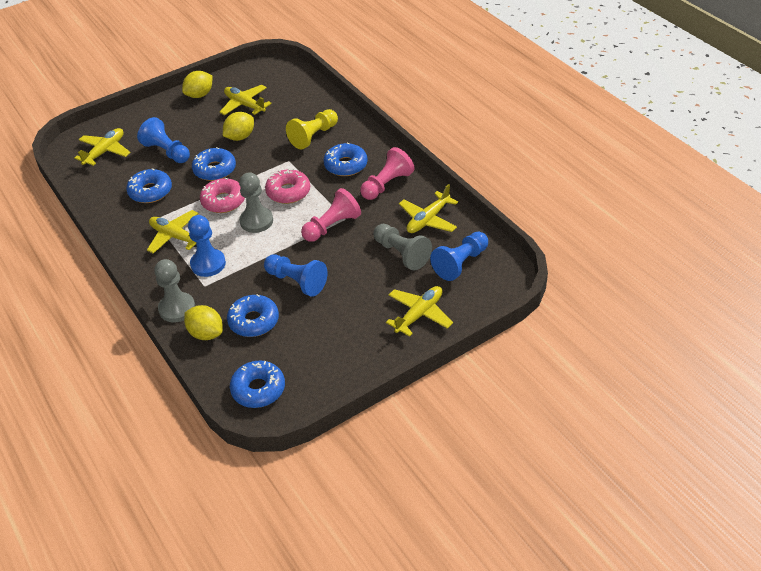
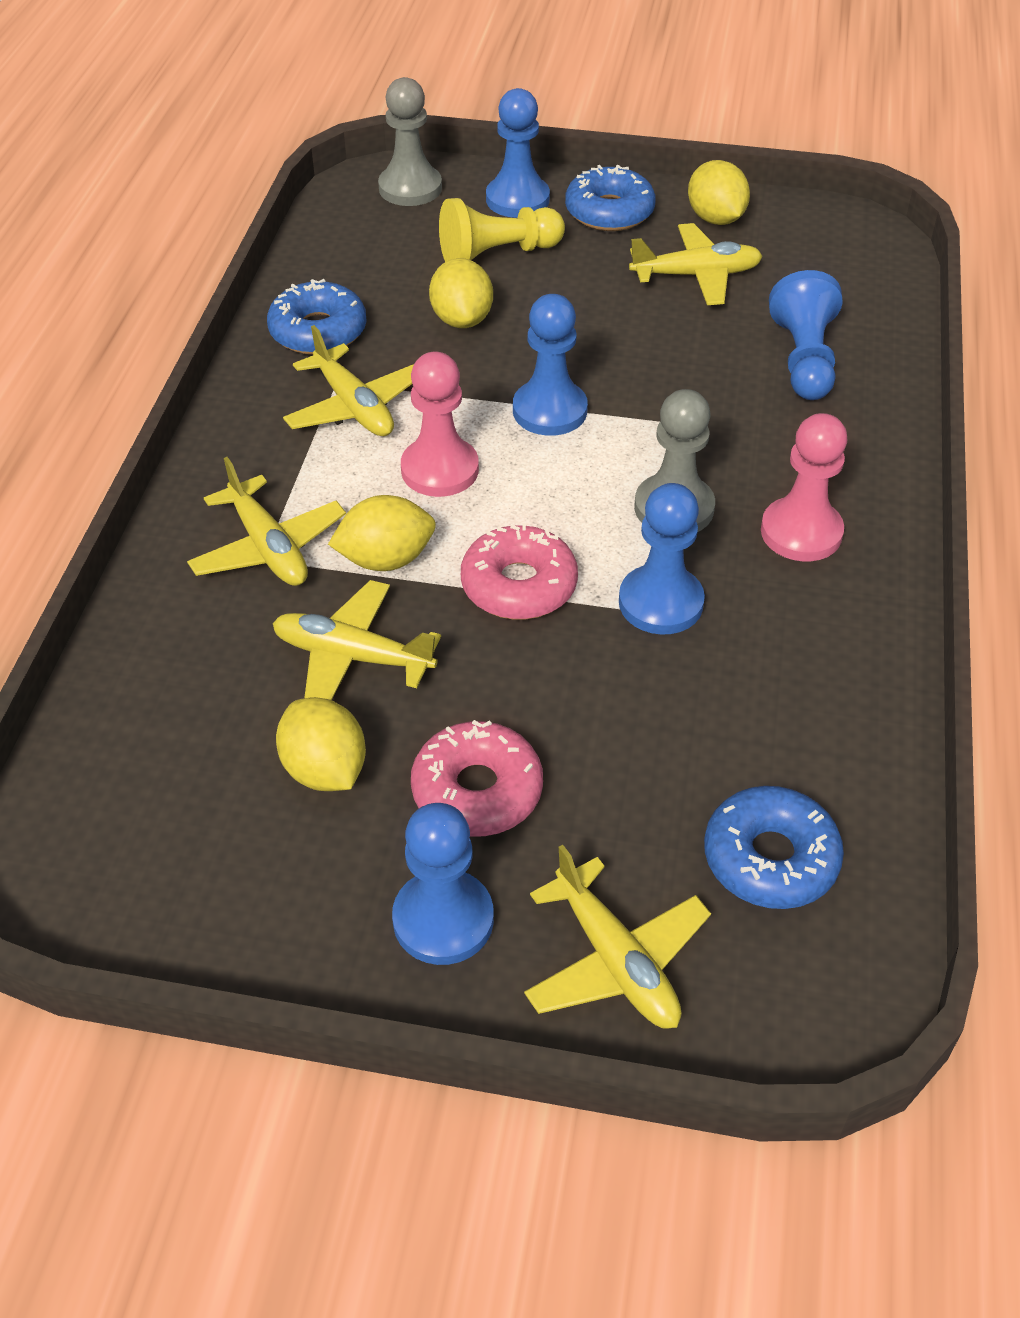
blue donut: 5 -> 3
blue pawn: 4 -> 5
grey pawn: 3 -> 2
yellow lemon: 3 -> 4

